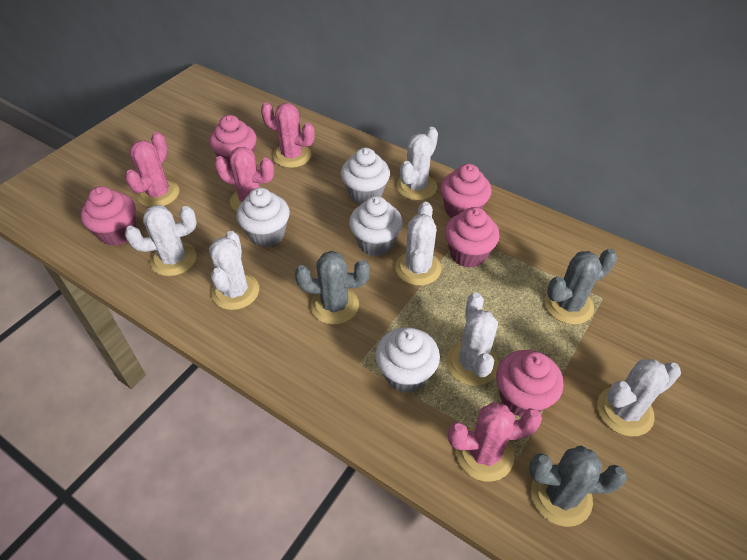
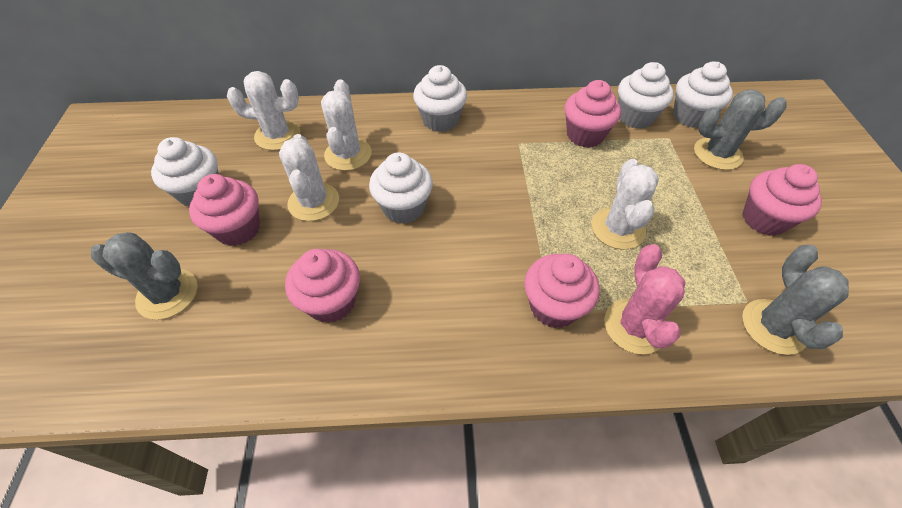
pink cactus: 4 -> 1
white cactus: 6 -> 4
white cupcake: 4 -> 5

